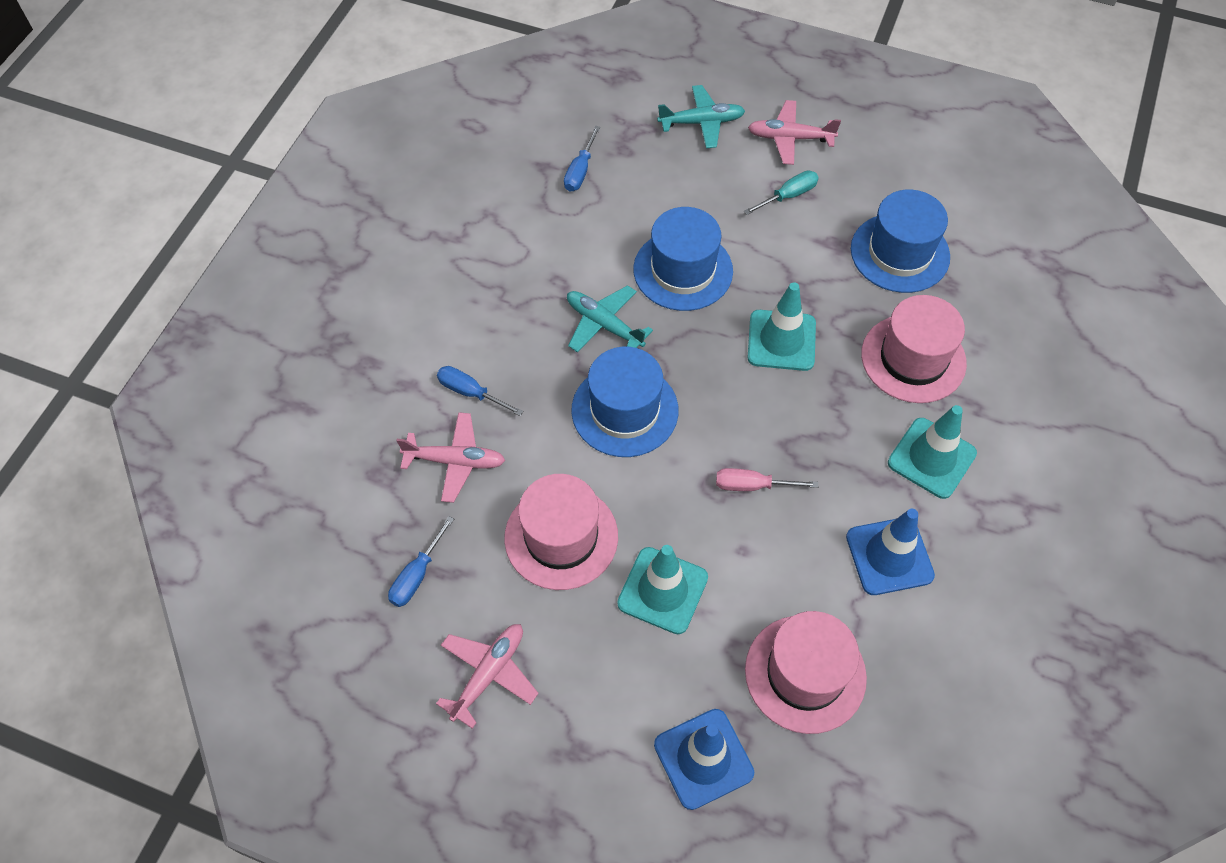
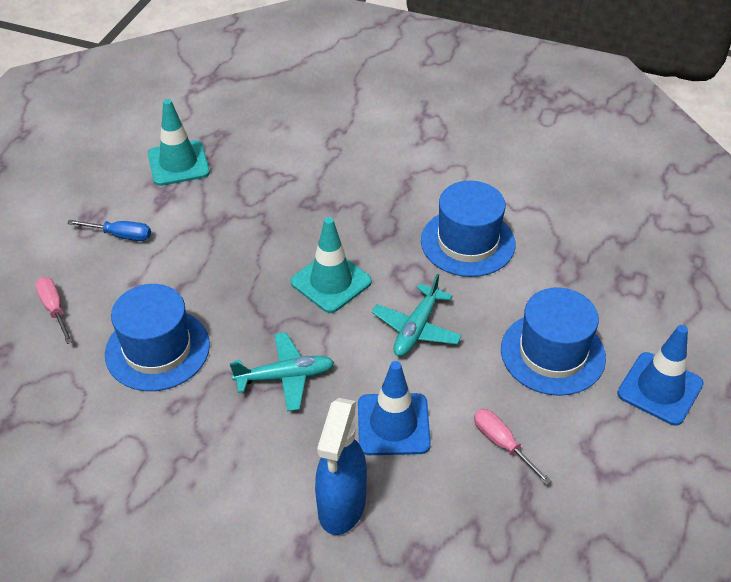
blue screwdriver: 3 -> 1
blue spray bottle: 0 -> 1
pink hat: 3 -> 0
pink plane: 3 -> 0
pink screwdriver: 1 -> 2
turquoise screwdriver: 1 -> 0
turquoise traffic cone: 3 -> 2

